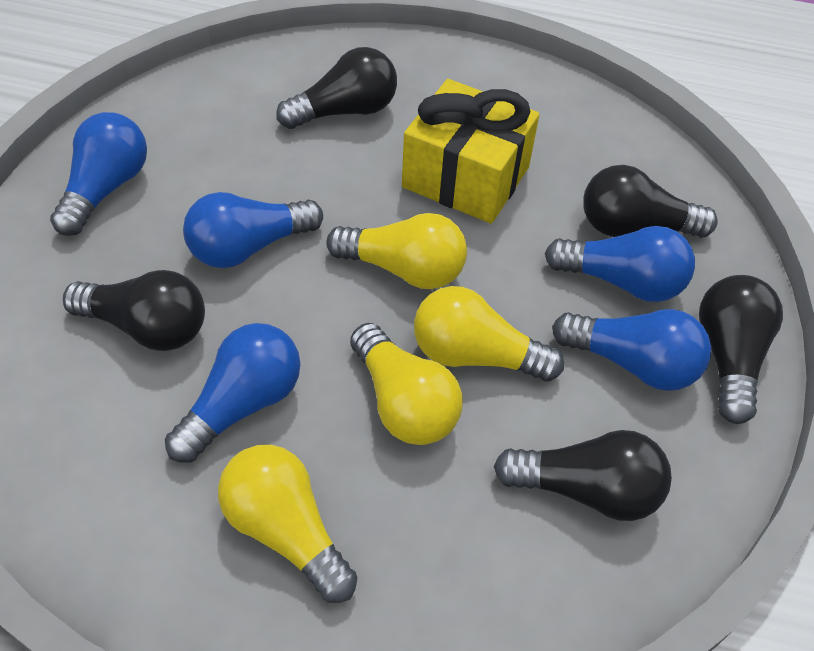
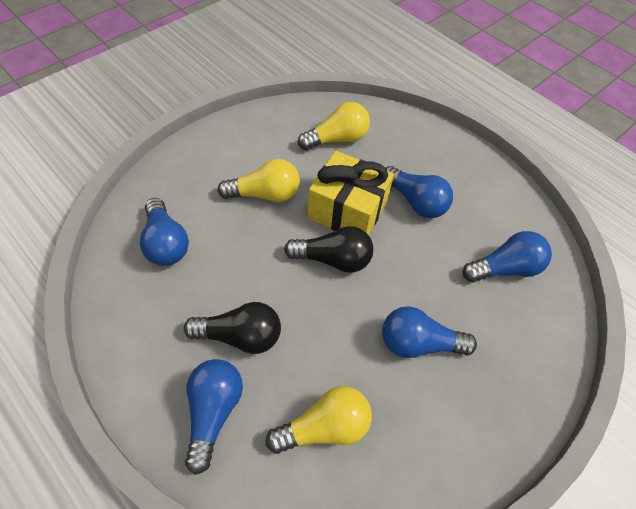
black light bulb: 5 -> 2
yellow light bulb: 4 -> 3

